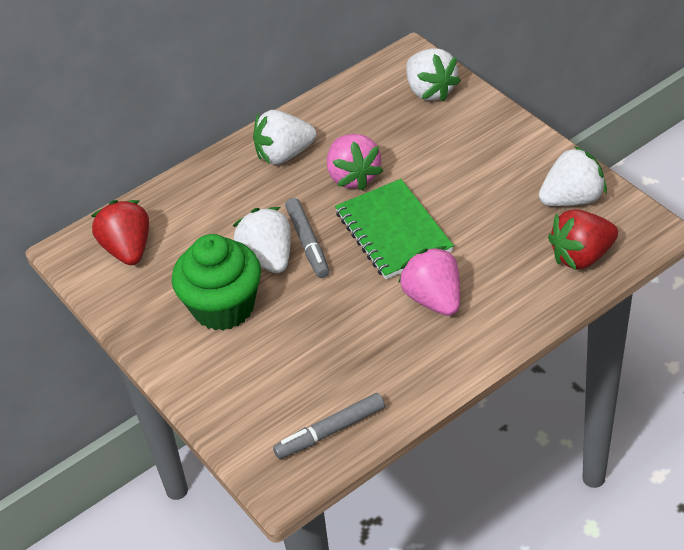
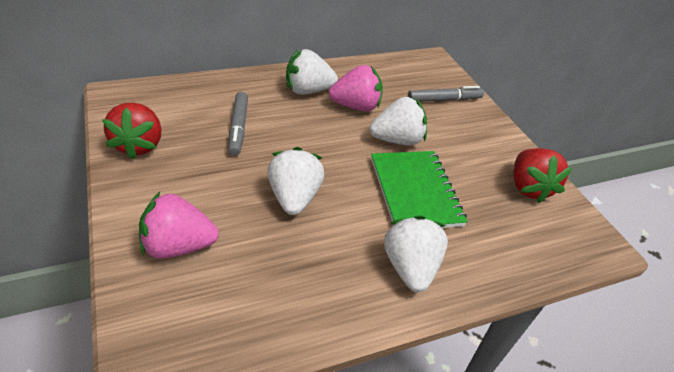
green cupcake: 1 -> 0

